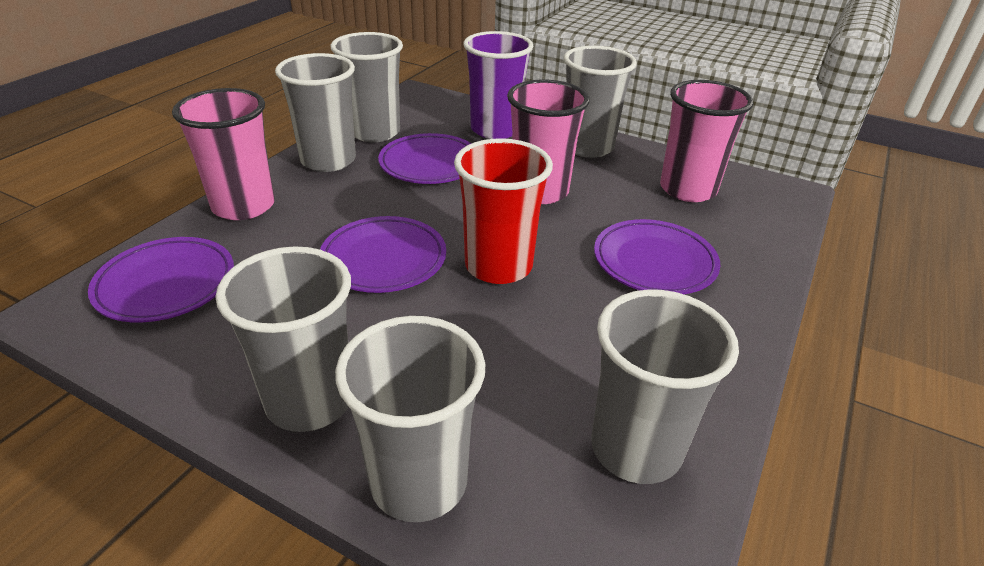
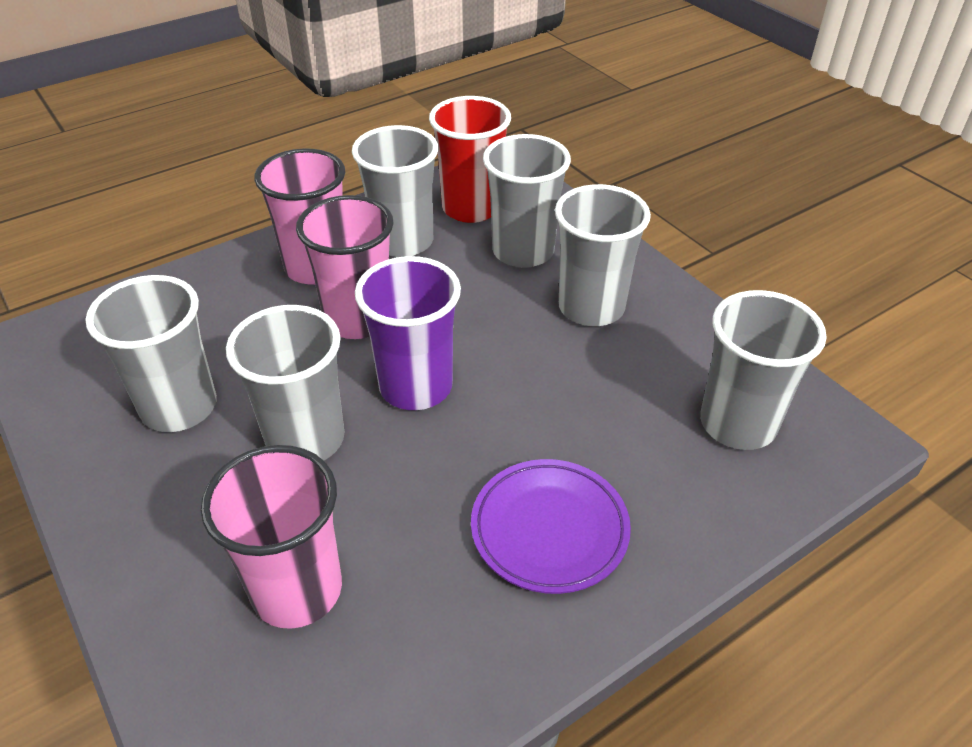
purple plate: 4 -> 1

